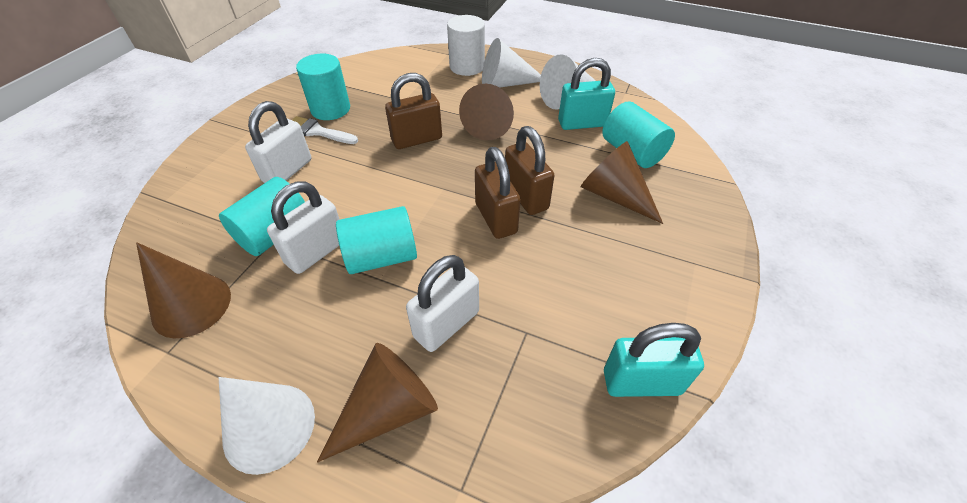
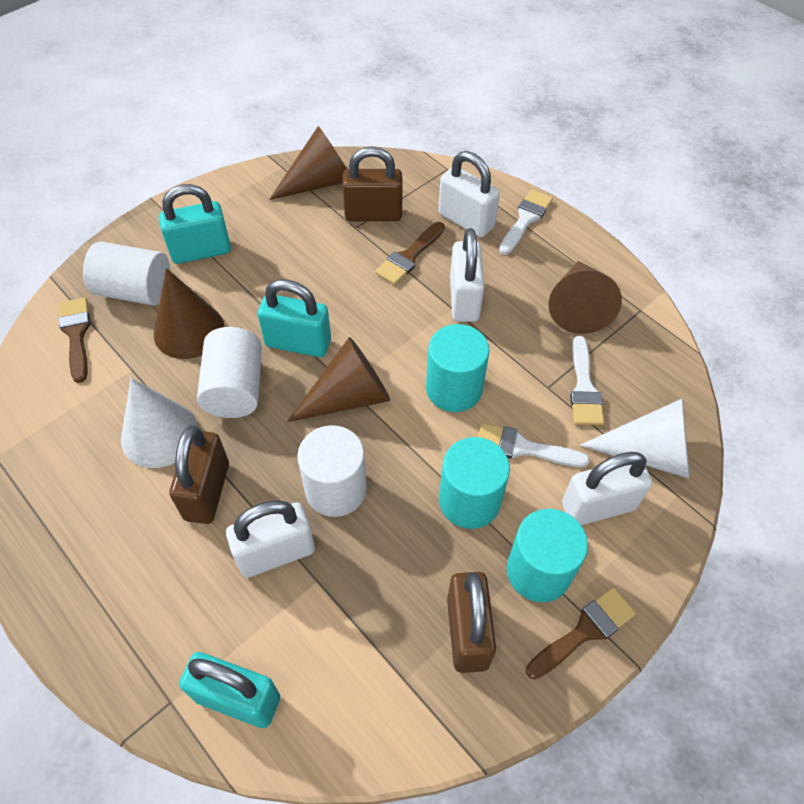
brown brush: 0 -> 3
turquoise cylinder: 4 -> 3
turquoise padlock: 2 -> 3
white brush: 1 -> 3
white cone: 3 -> 2
white cylinder: 1 -> 3
white padlock: 3 -> 4

